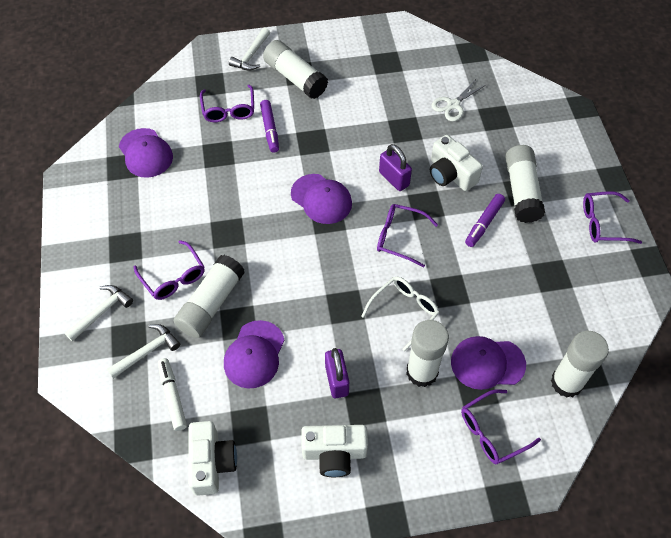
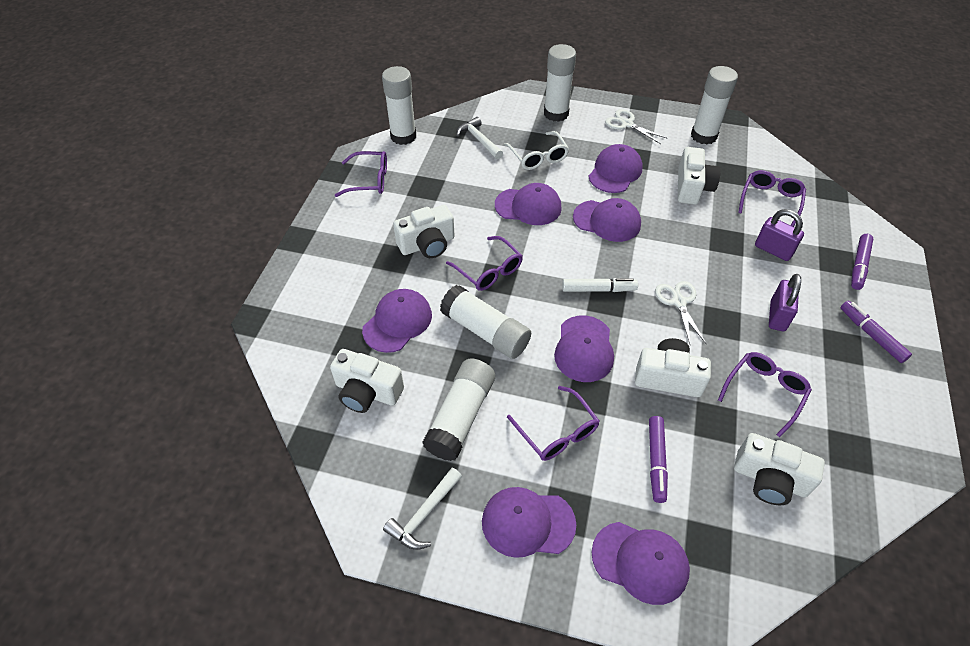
purple cap: 4 -> 7
purple marker: 2 -> 3
white camera: 3 -> 5
white hammer: 3 -> 2
white scissors: 1 -> 2

